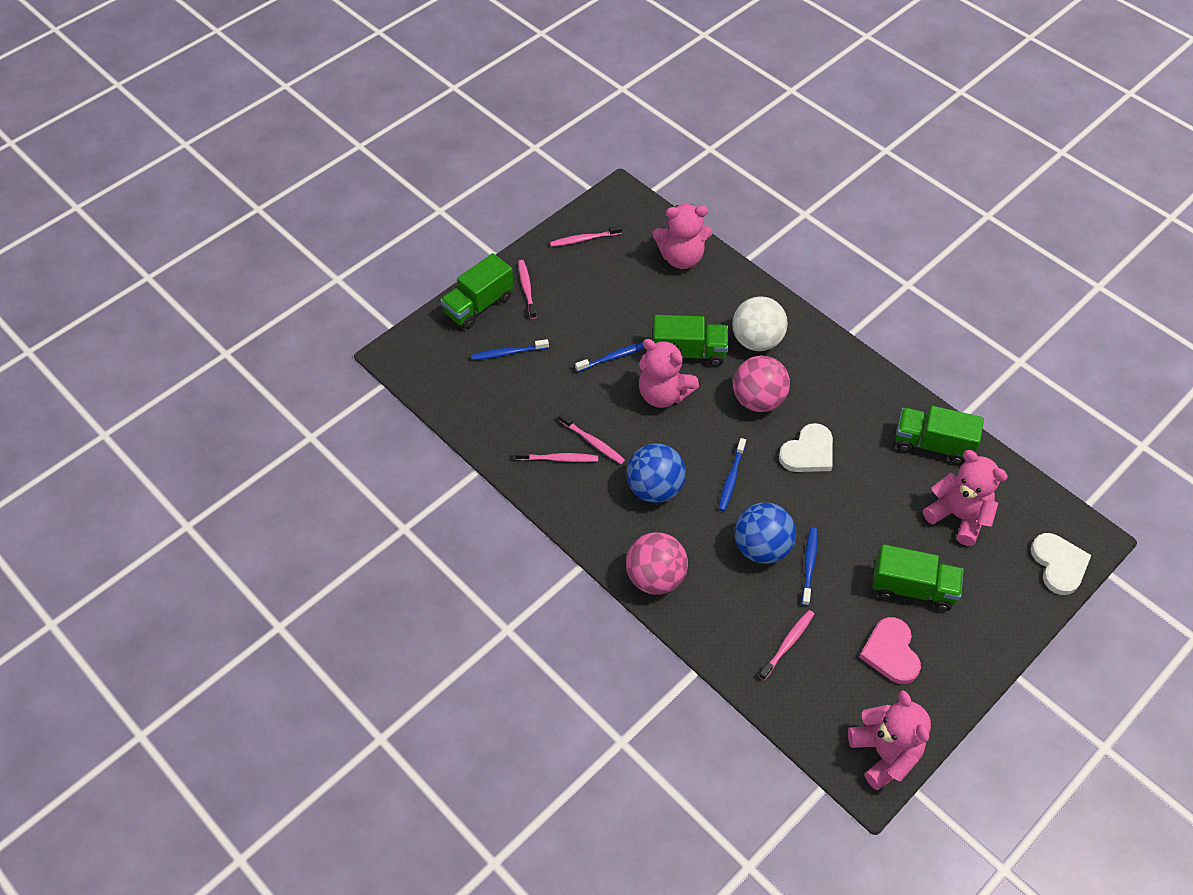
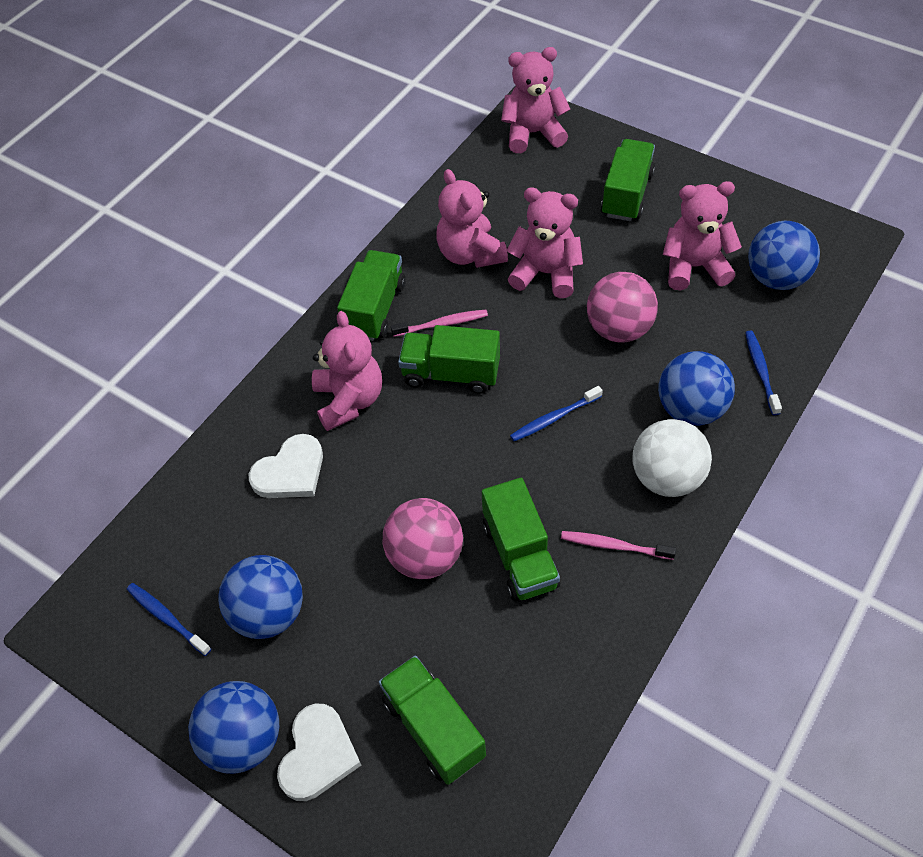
blue ball: 2 -> 4
blue toothbrush: 4 -> 3
green truck: 4 -> 5
pink heart: 1 -> 0
pink teddy bear: 4 -> 5
pink toothbrush: 5 -> 2

